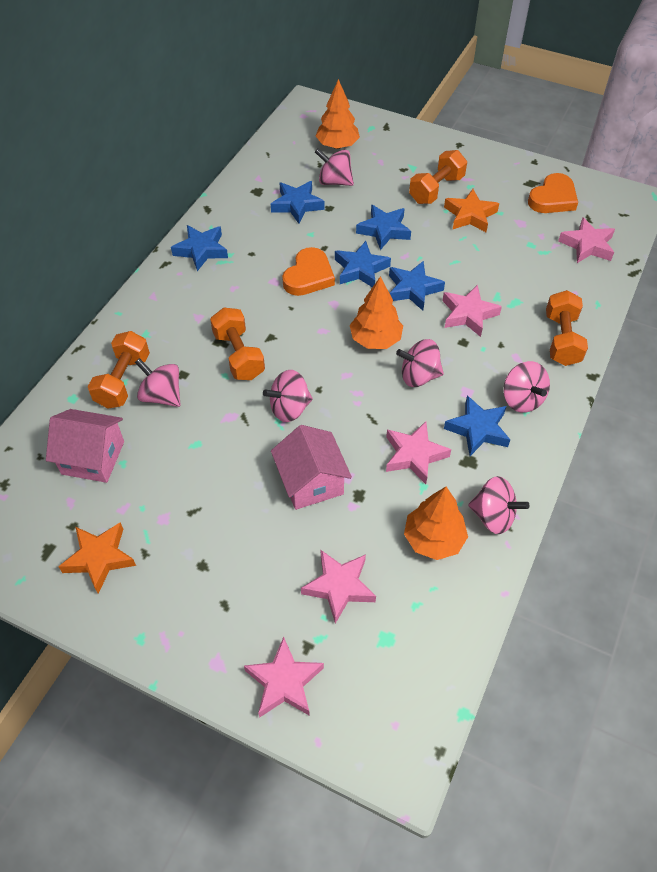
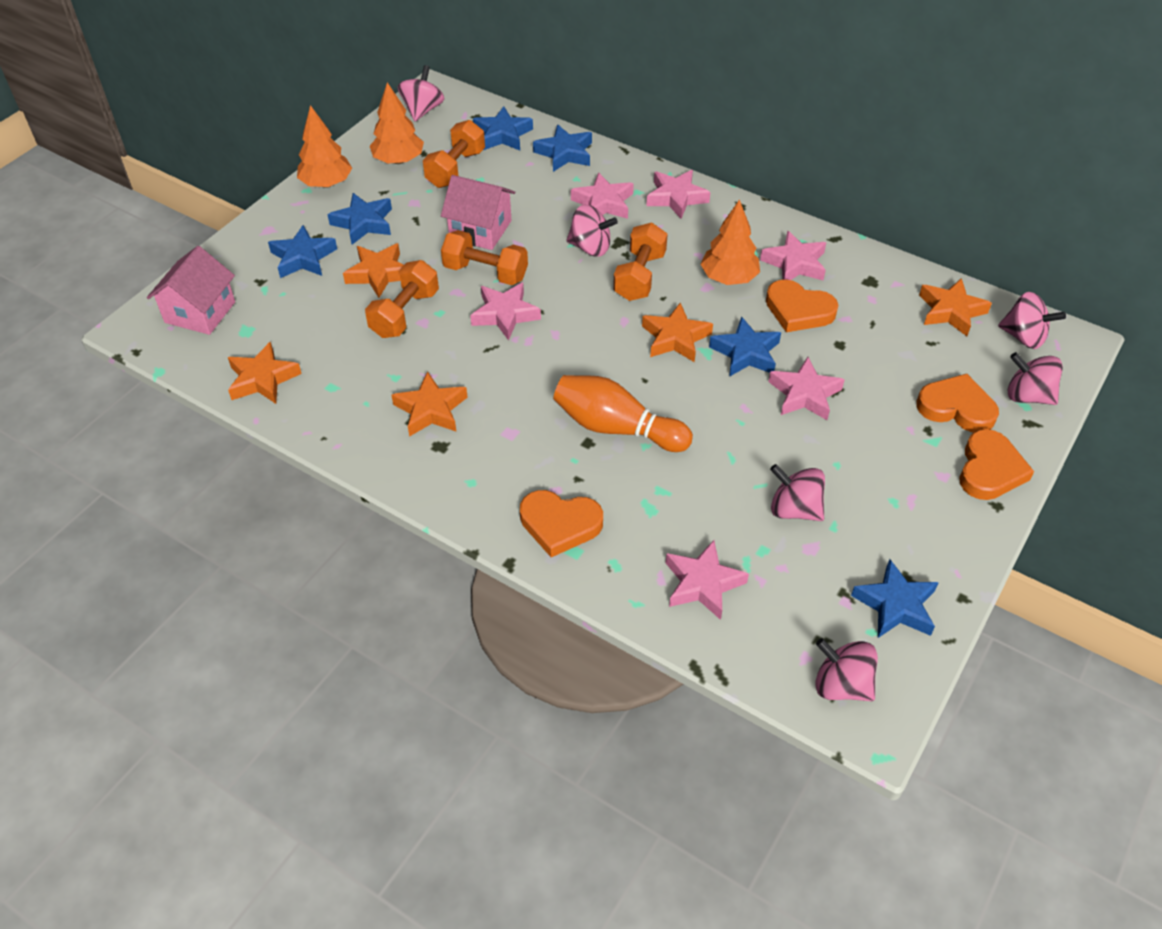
orange bowling pin: 0 -> 1
orange heart: 2 -> 4
orange star: 2 -> 5
pink star: 5 -> 6

